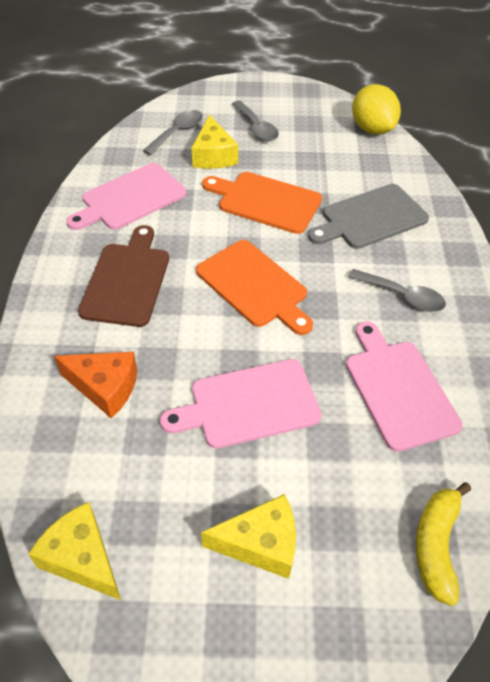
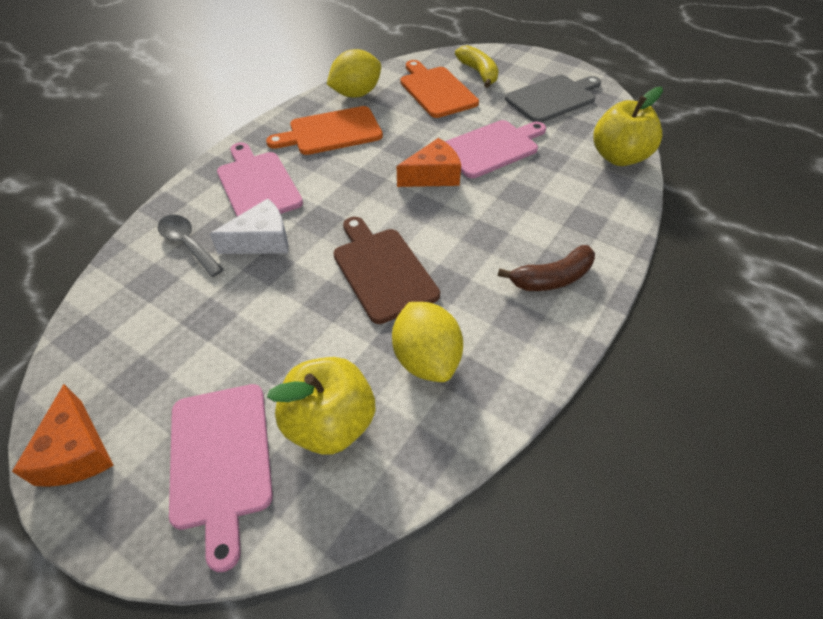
brown banana: 0 -> 1
grey spoon: 3 -> 1
orange cheese: 1 -> 2
white cheese: 0 -> 1
yellow apple: 0 -> 2
yellow cheese: 3 -> 0
yellow lemon: 1 -> 2

